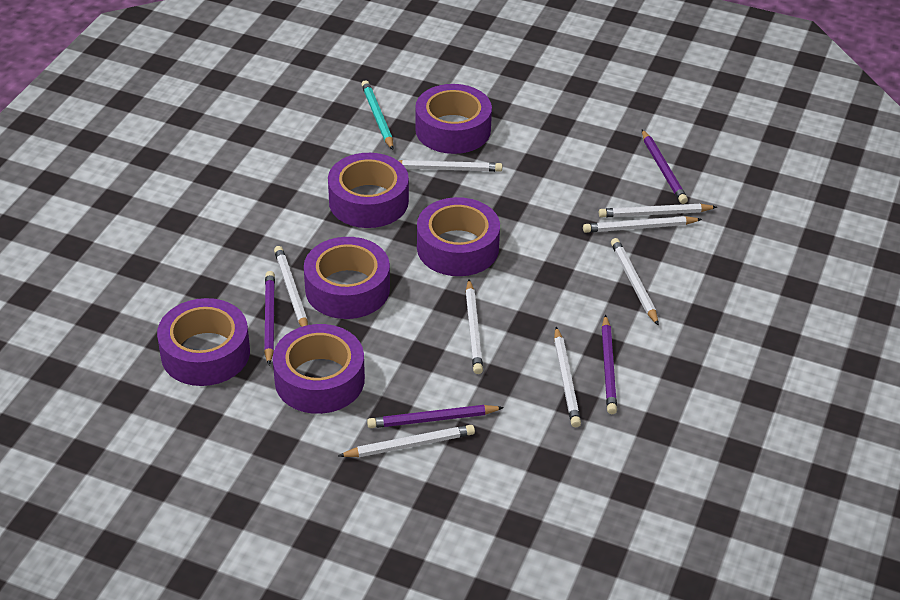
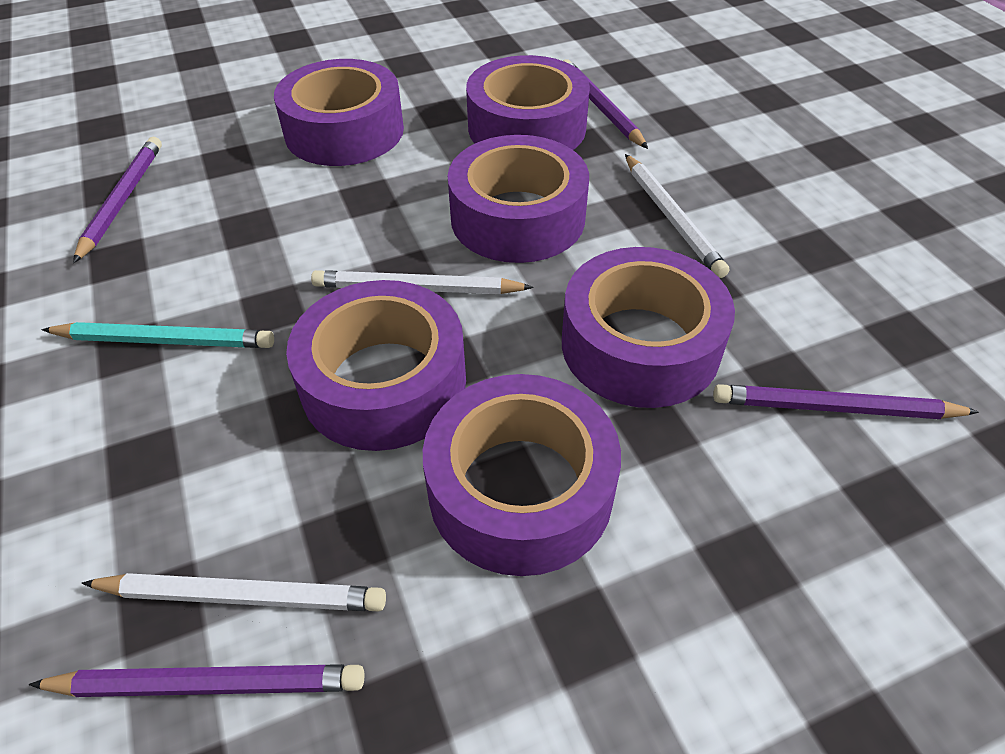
white pencil: 8 -> 3

